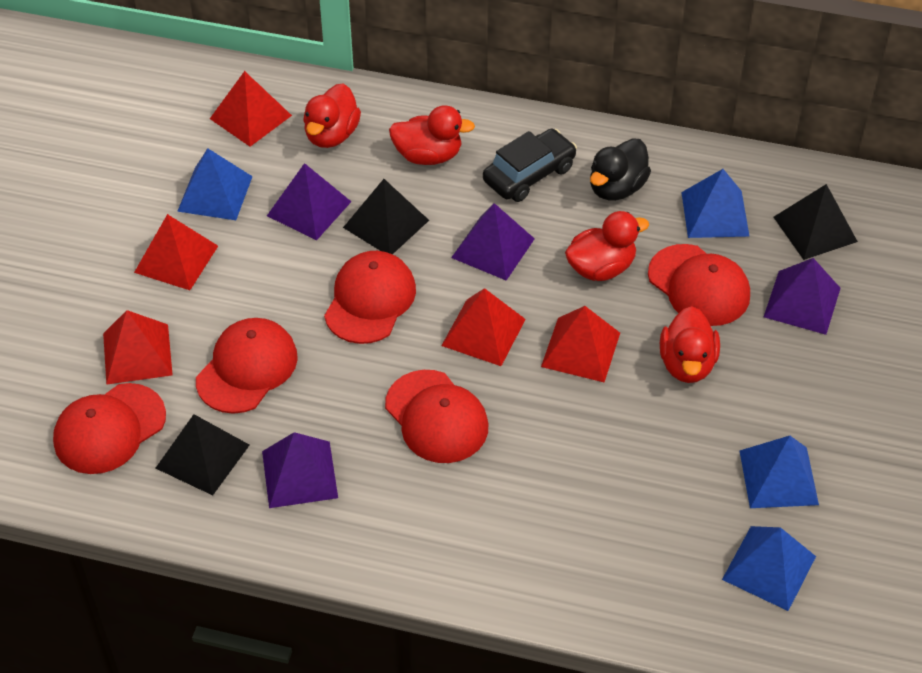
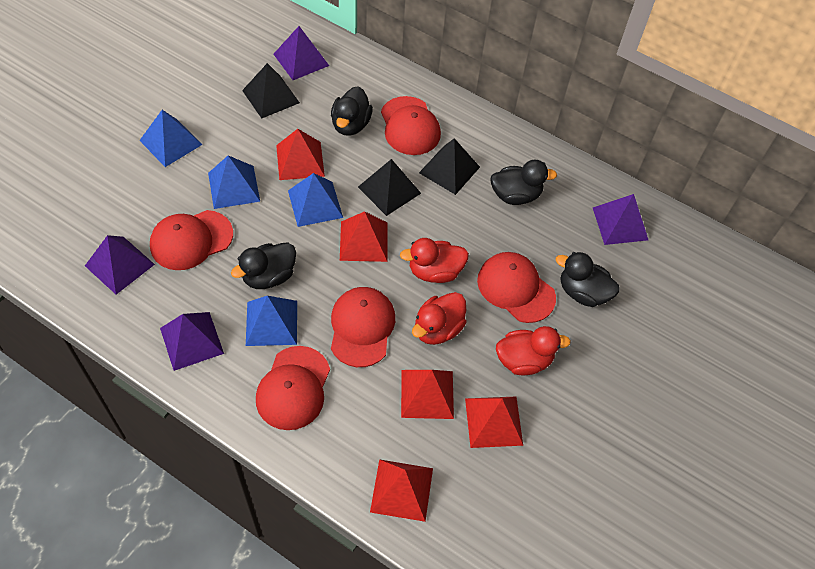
black car: 1 -> 0
black duck: 1 -> 4
red duck: 4 -> 3

